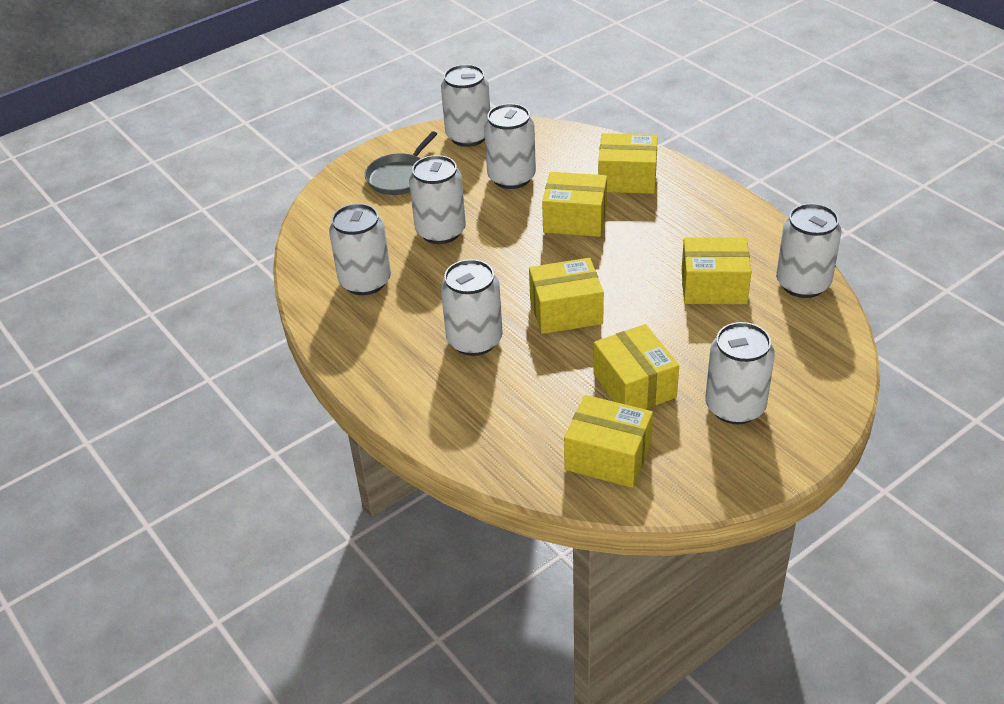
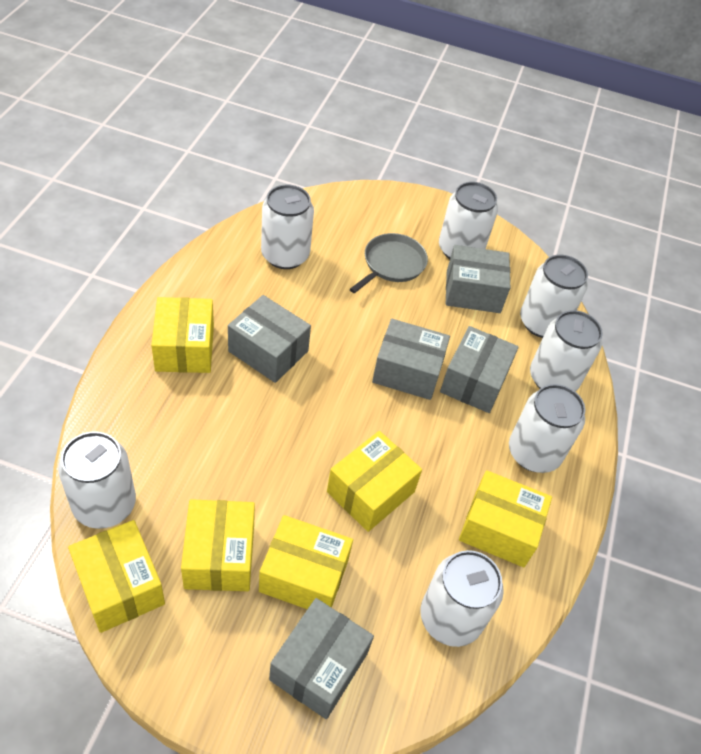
grey box: 0 -> 5

